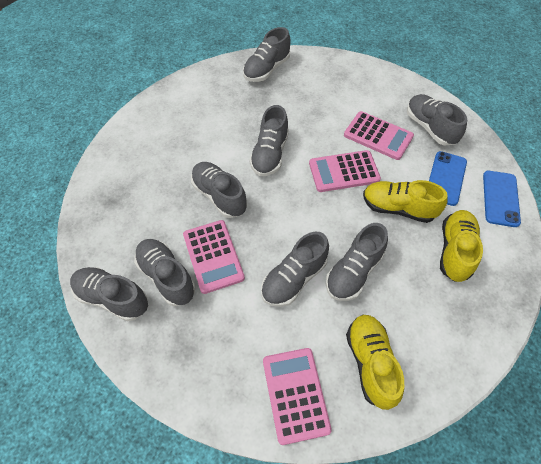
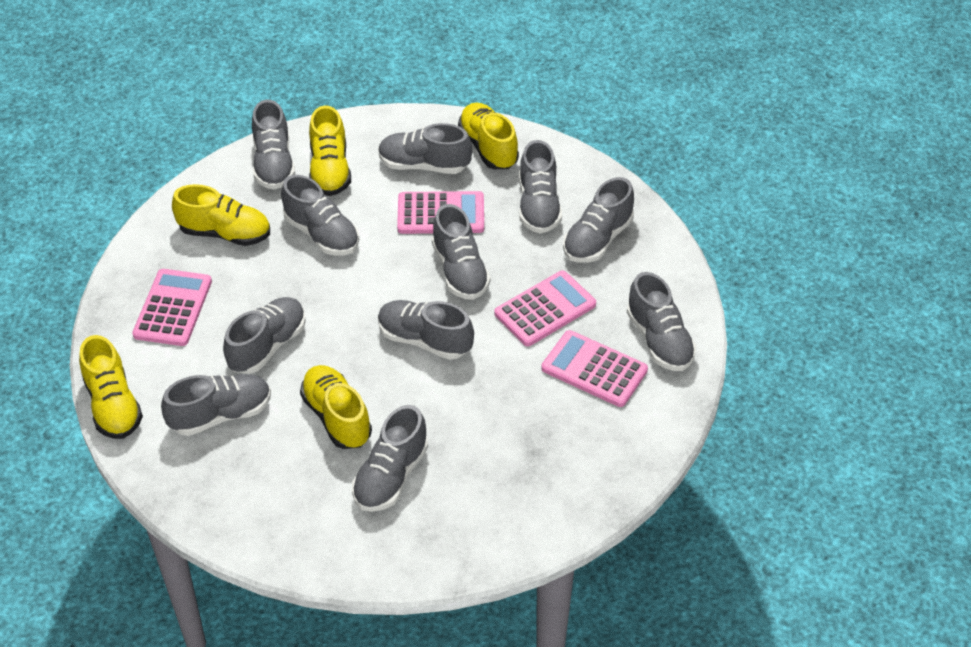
blue phone: 2 -> 0
grey shoe: 8 -> 11
yellow shoe: 3 -> 5

